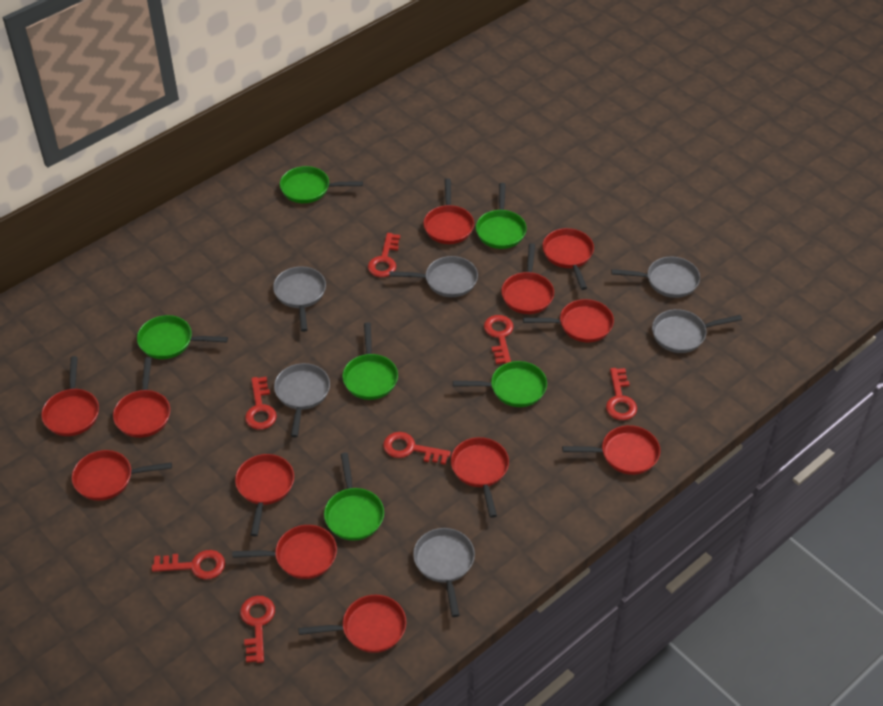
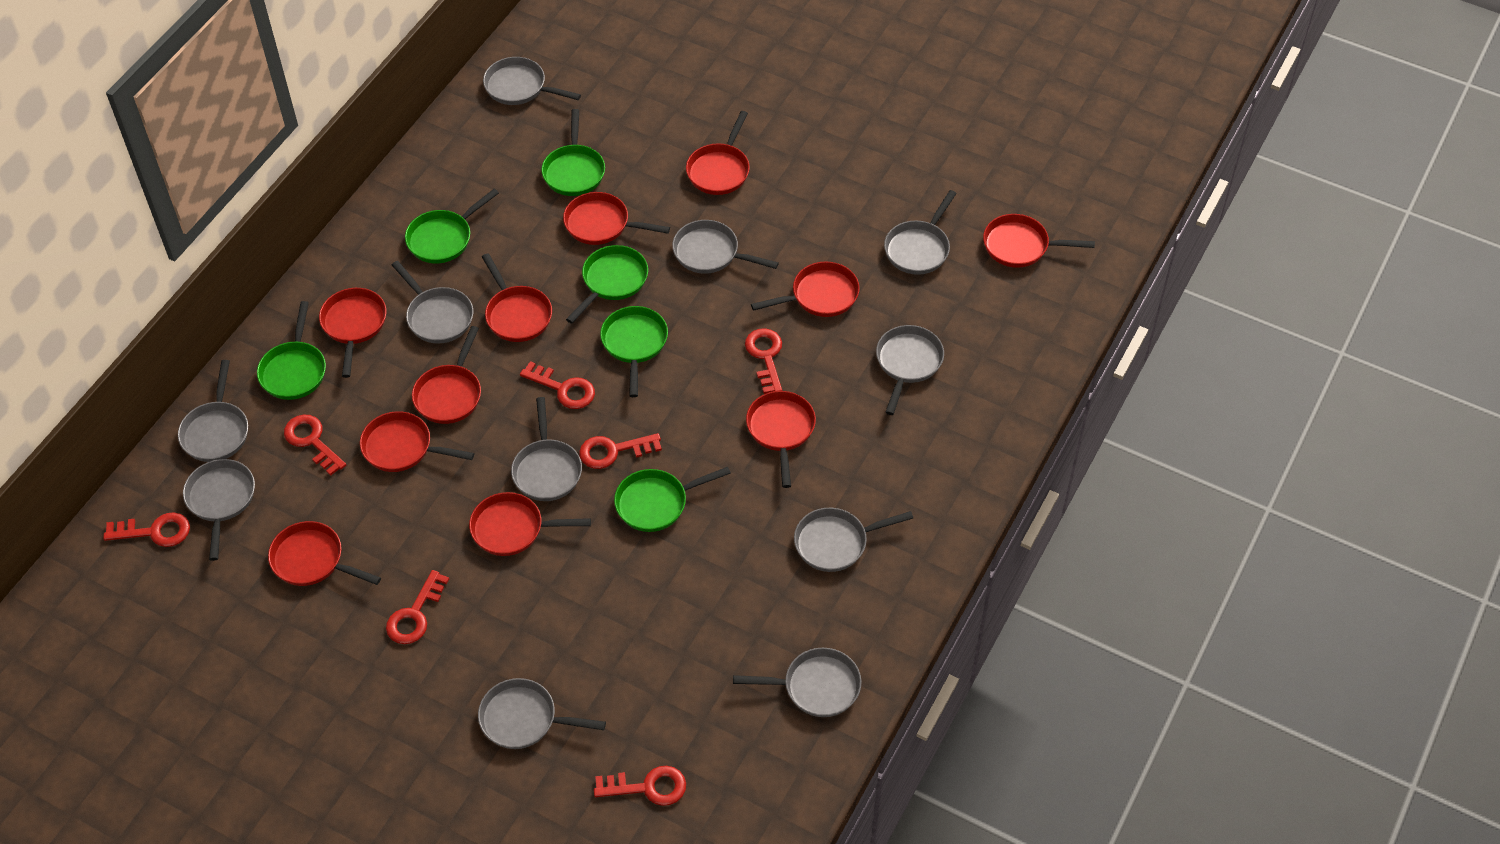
grey pan: 6 -> 11
red pan: 12 -> 11

